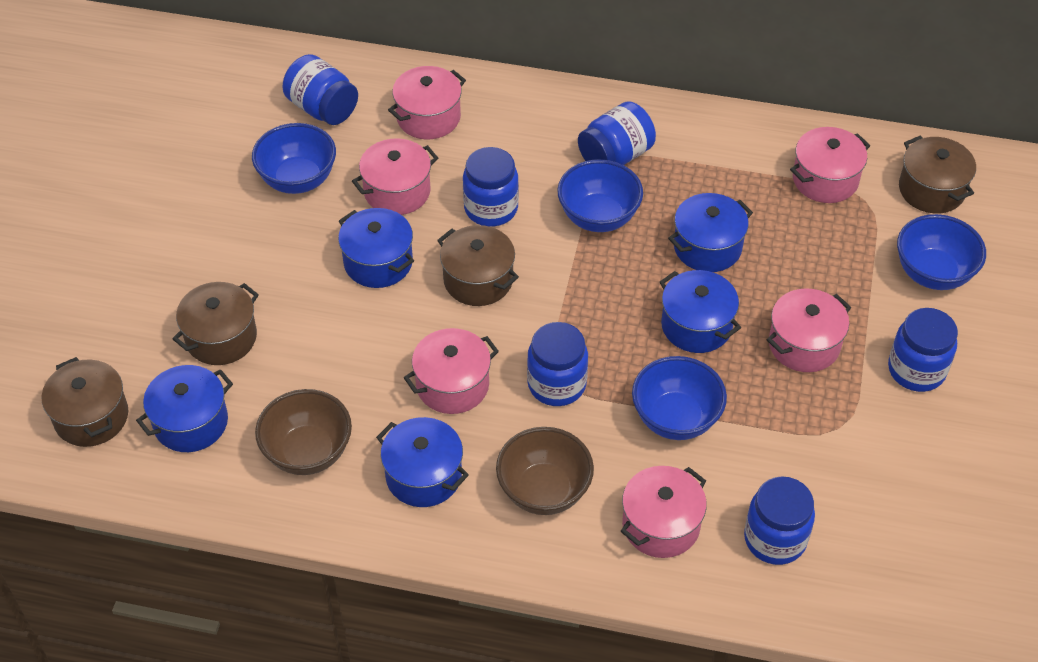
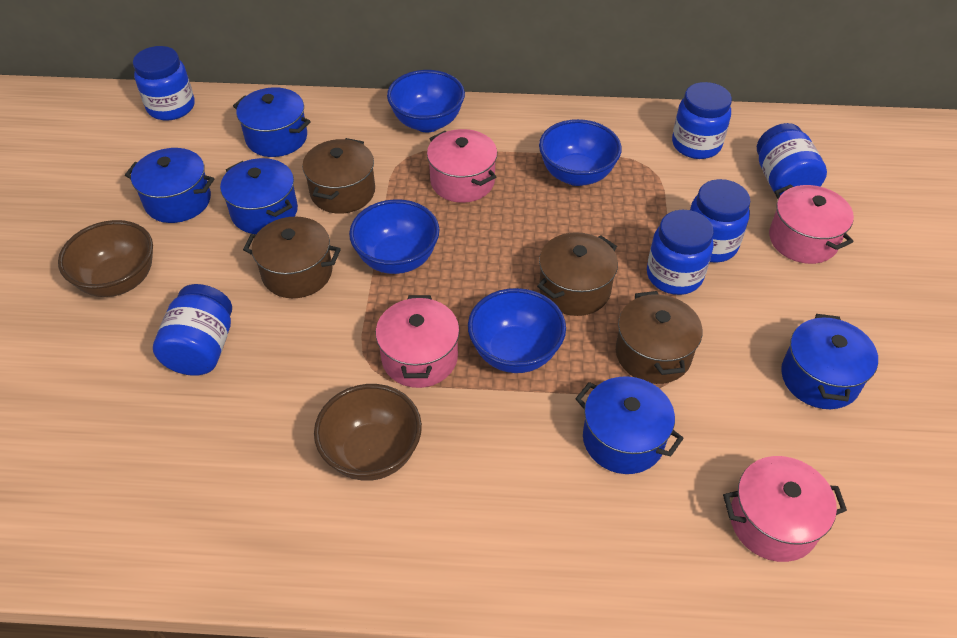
pink pot: 6 -> 4

